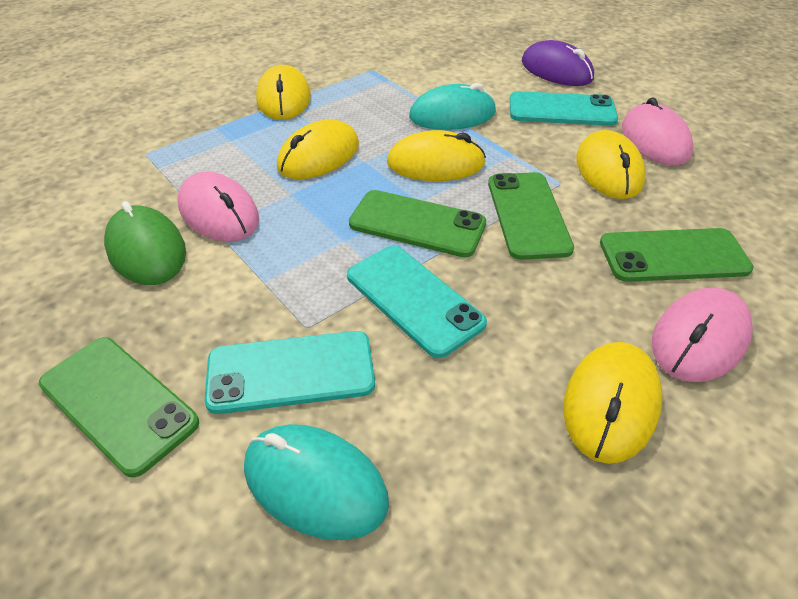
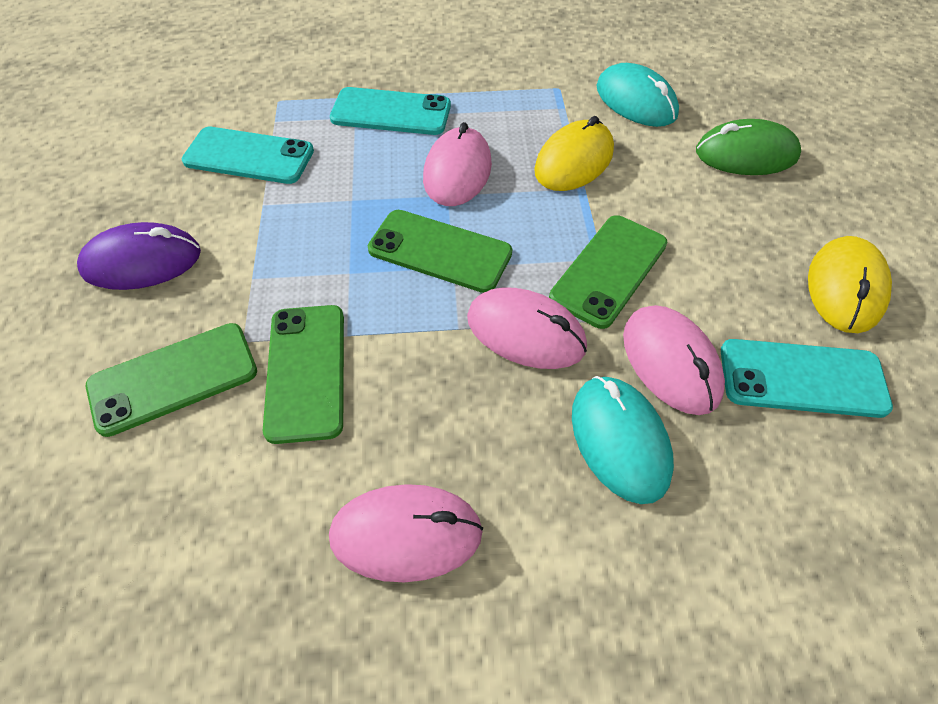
pink mouse: 3 -> 4
yellow mouse: 5 -> 2

